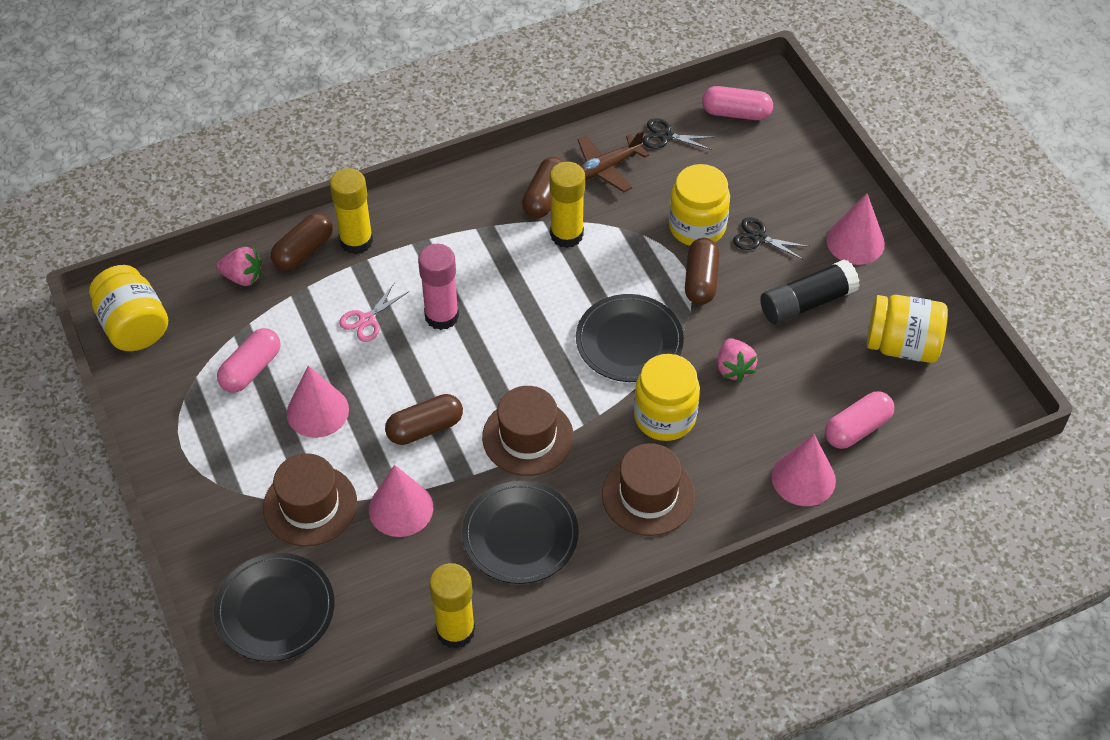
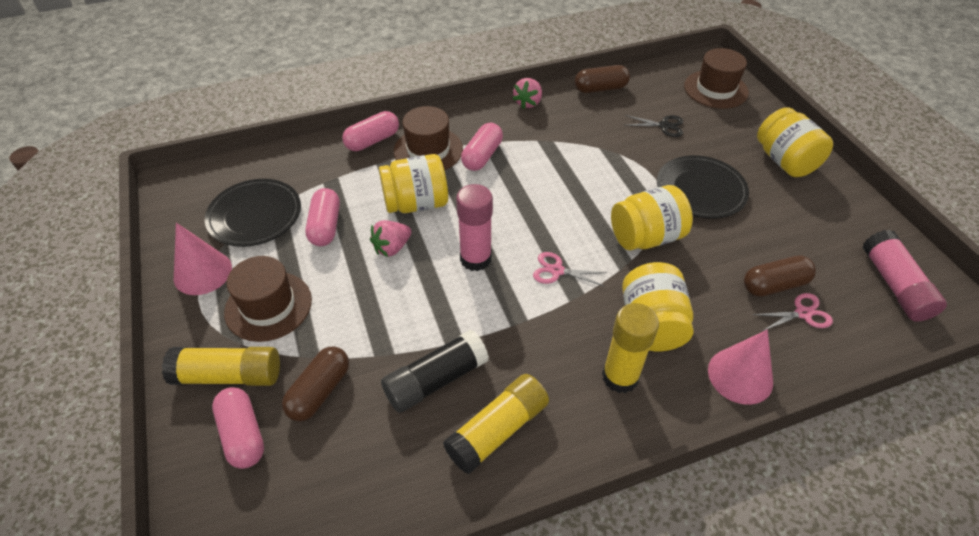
black plate: 3 -> 2
black scissors: 2 -> 1
brown capsule: 4 -> 3
brown plane: 1 -> 0
pink capsule: 3 -> 4
pink cone: 4 -> 2
pink glue stick: 1 -> 2
pink scissors: 1 -> 2

